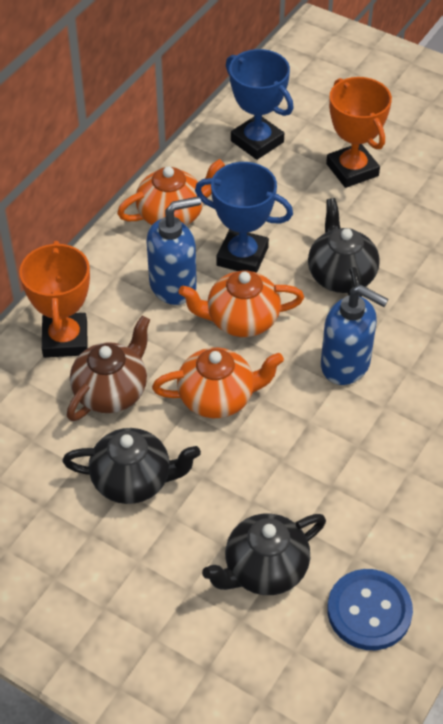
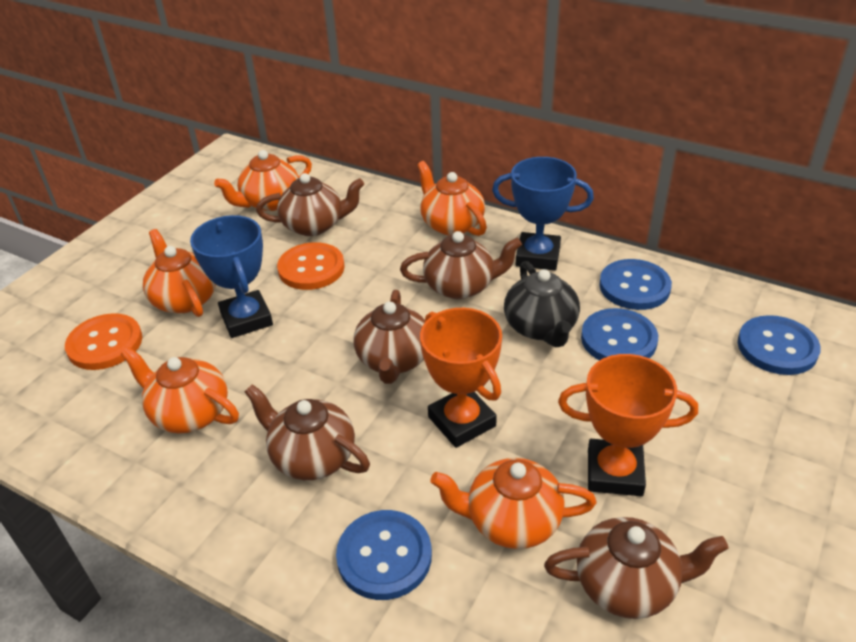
black teapot: 3 -> 1
blue button: 1 -> 4
blue soap dispenser: 2 -> 0
brown teapot: 1 -> 5
orange button: 0 -> 2
orange teapot: 3 -> 5

